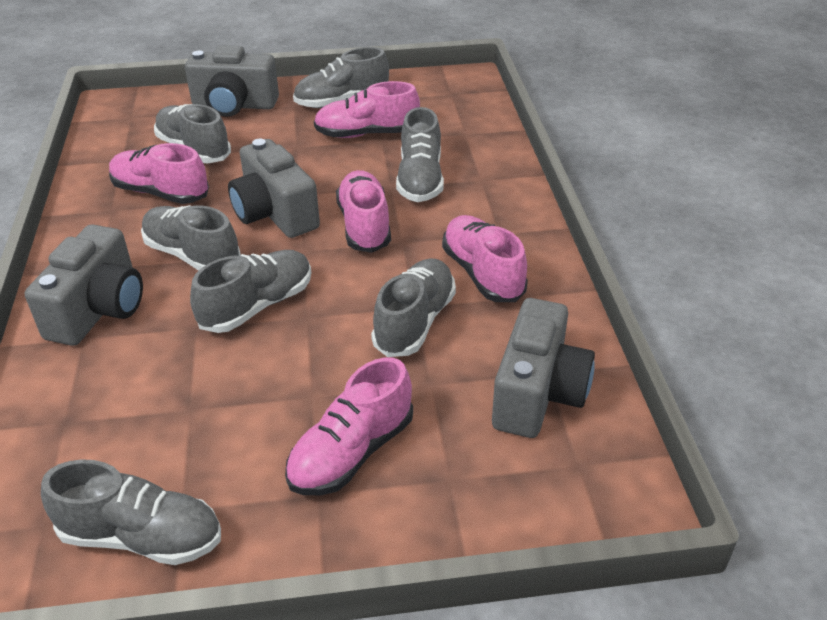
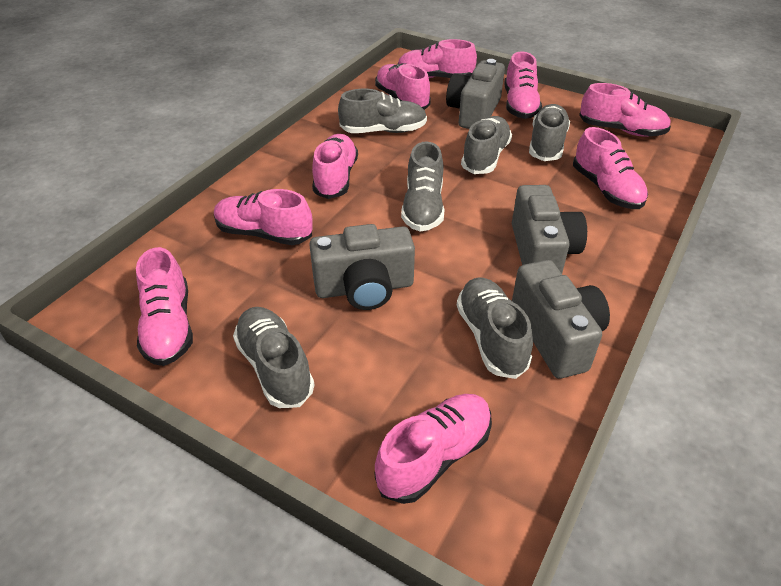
grey shoe: 7 -> 6
pink shoe: 5 -> 9

